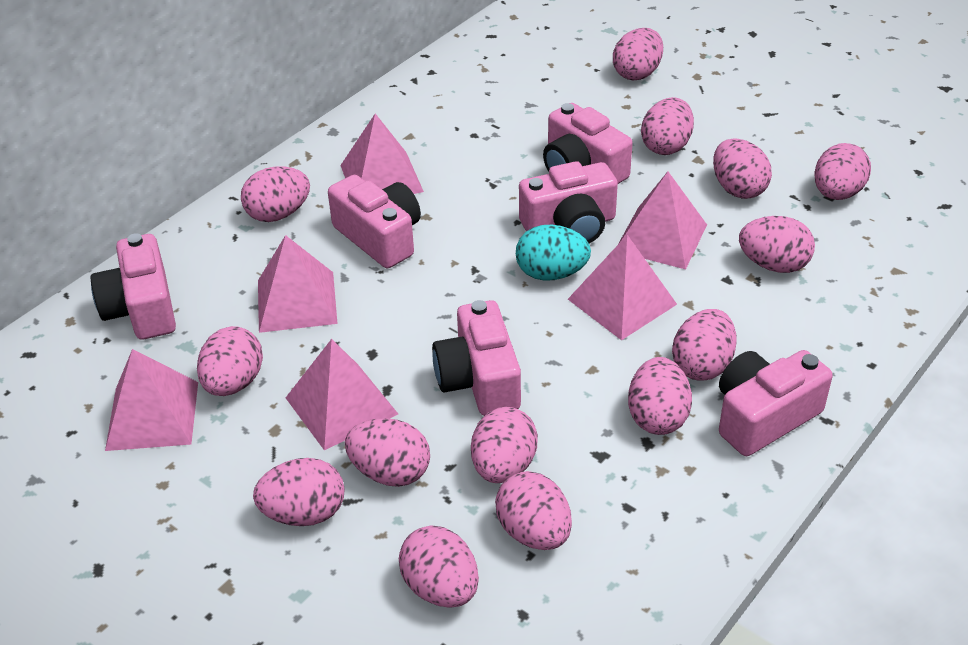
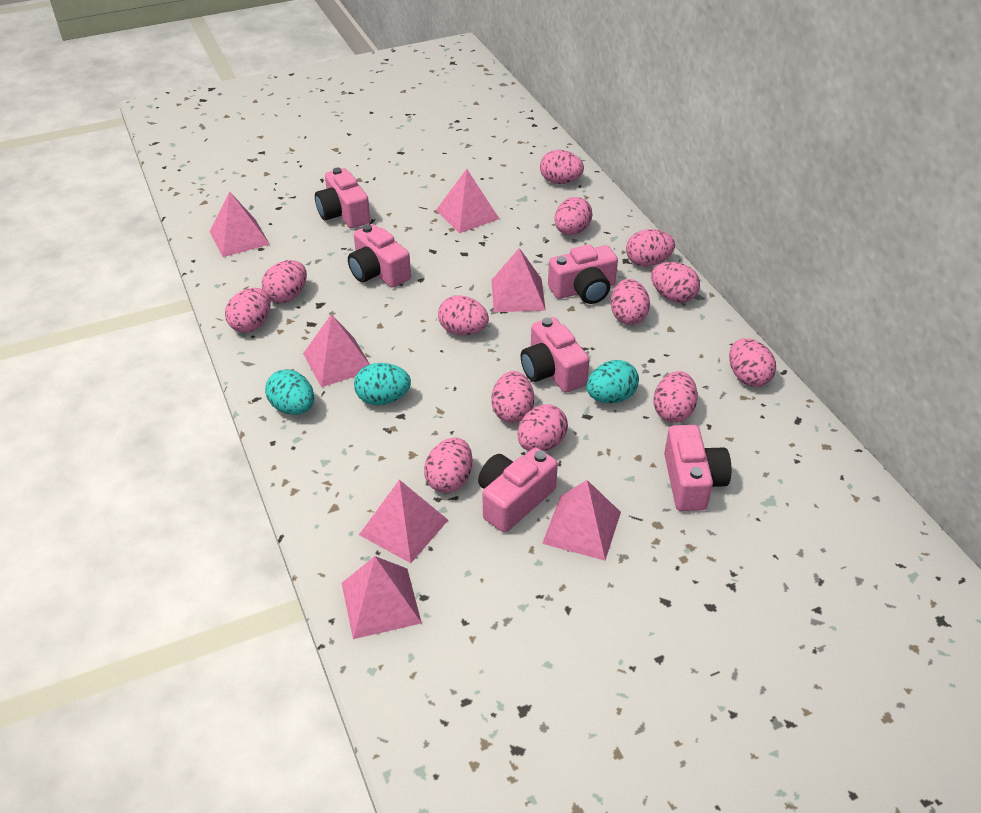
pink egg: 14 -> 13
pink pyramid: 6 -> 7
turquoise egg: 1 -> 3

